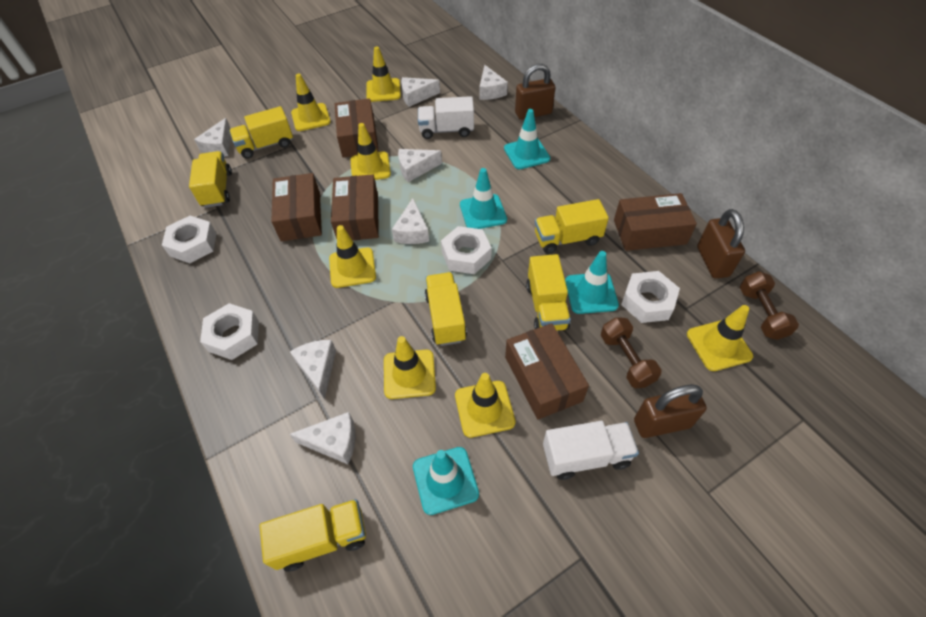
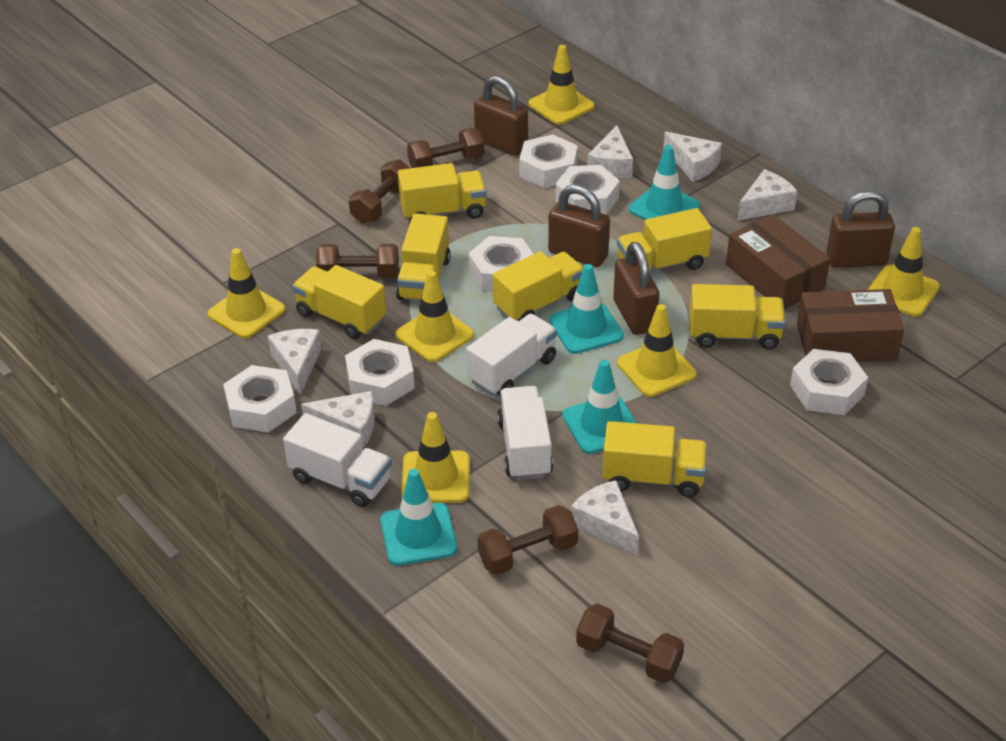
brown box: 5 -> 2
brown dumbbell: 2 -> 5
brown padlock: 3 -> 4
white cheese: 7 -> 6
white nut: 4 -> 6
white truck: 2 -> 3
yellow traffic cone: 7 -> 6
yellow truck: 6 -> 7

